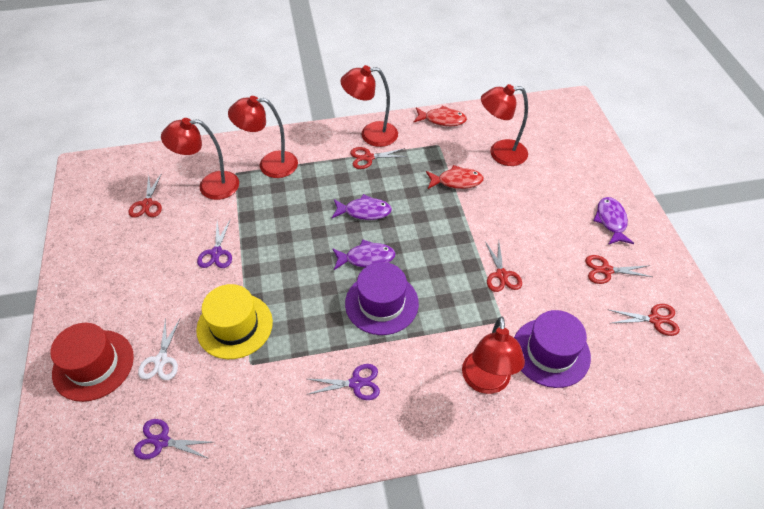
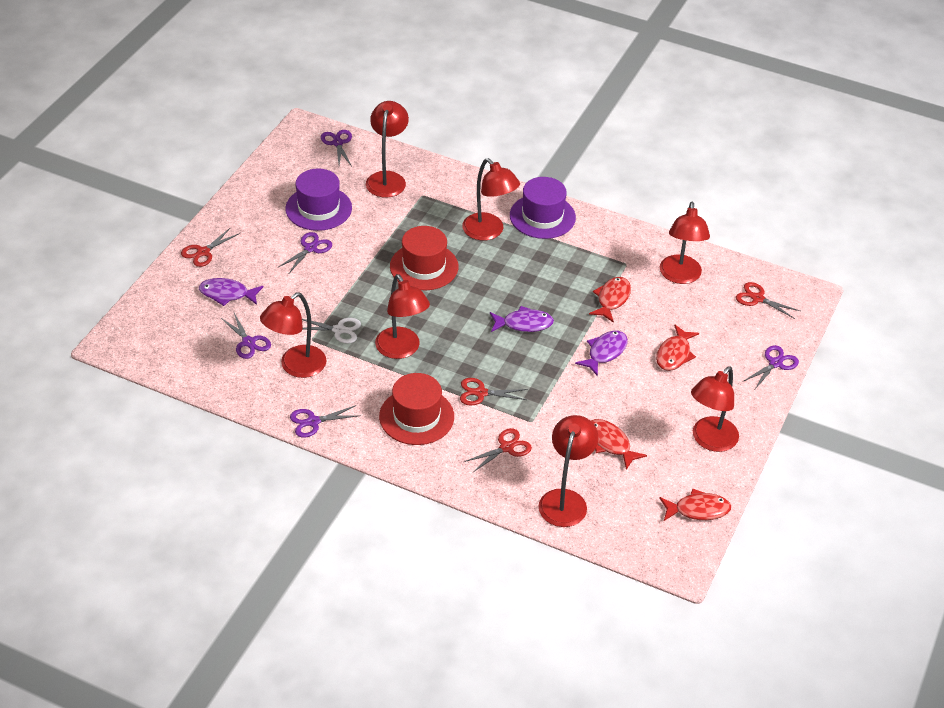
purple scissors: 3 -> 5
red fish: 2 -> 4
red hat: 1 -> 2
red lamp: 5 -> 7
red scissors: 5 -> 4
yellow hat: 1 -> 0

